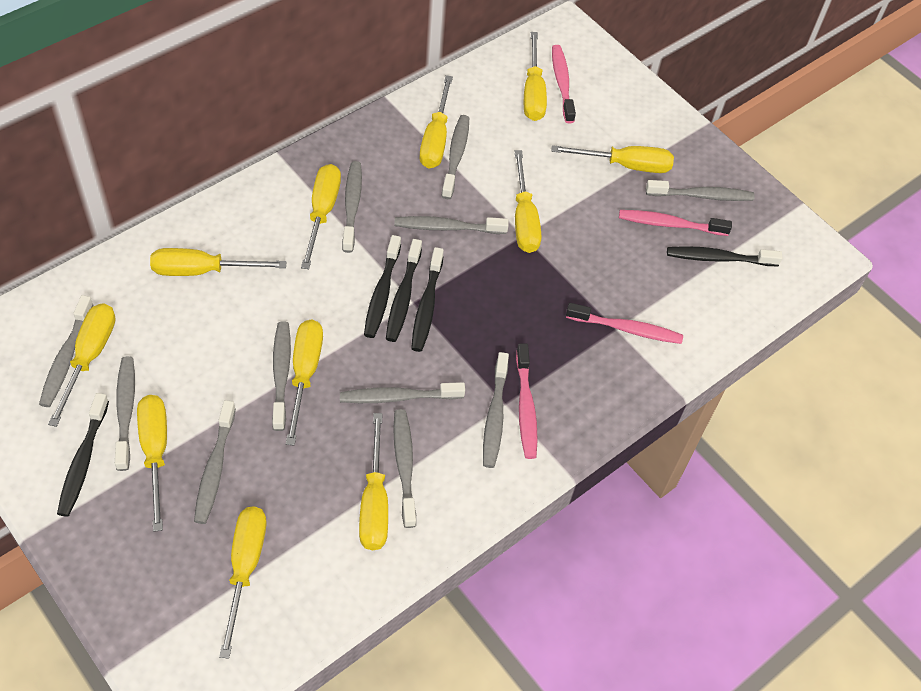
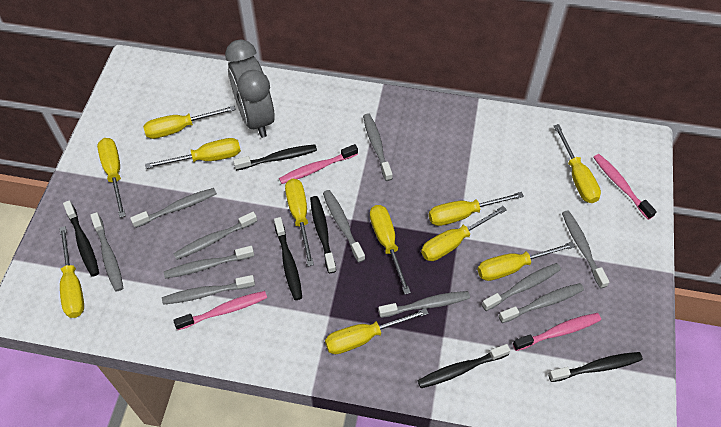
black toothbrush: 5 -> 6
grey clock: 0 -> 1

